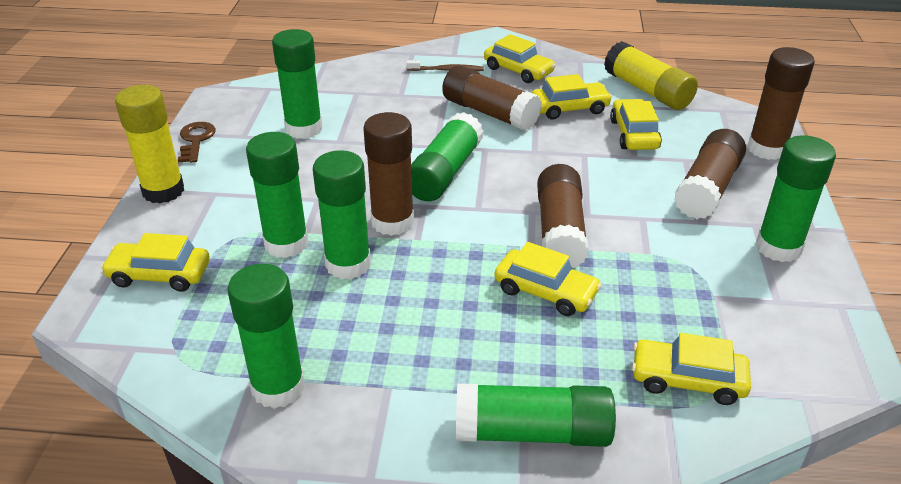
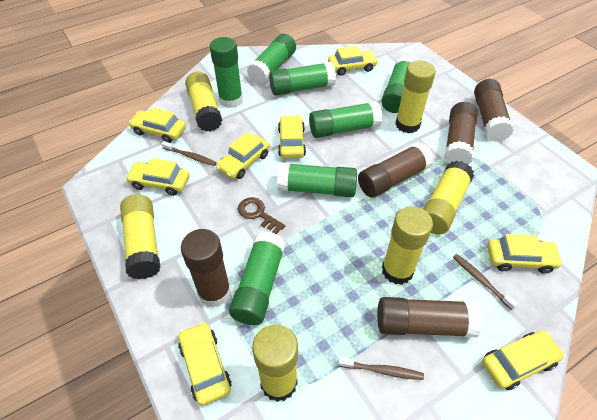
brown toothbrush: 1 -> 3
yellow car: 6 -> 8
yellow glue stick: 2 -> 6

